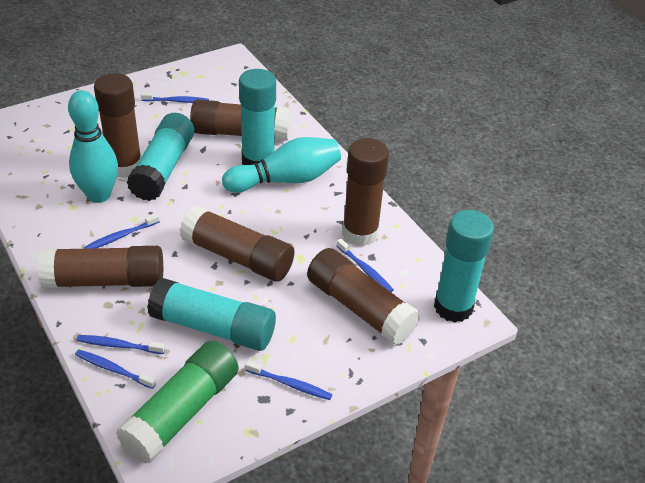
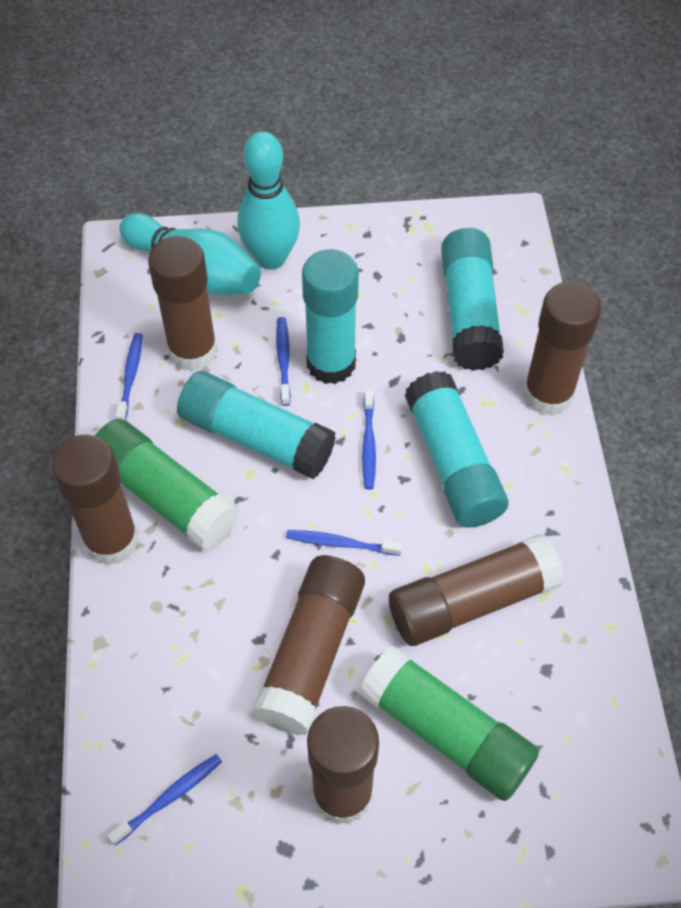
blue toothbrush: 6 -> 5
green glue stick: 1 -> 2

